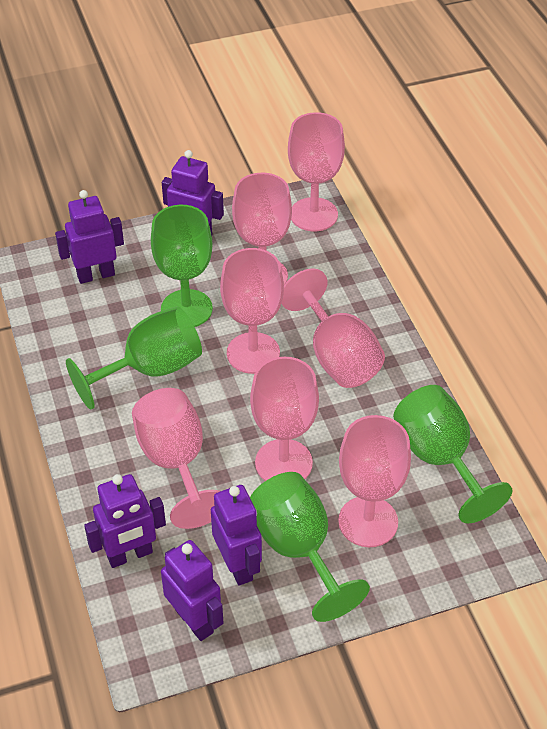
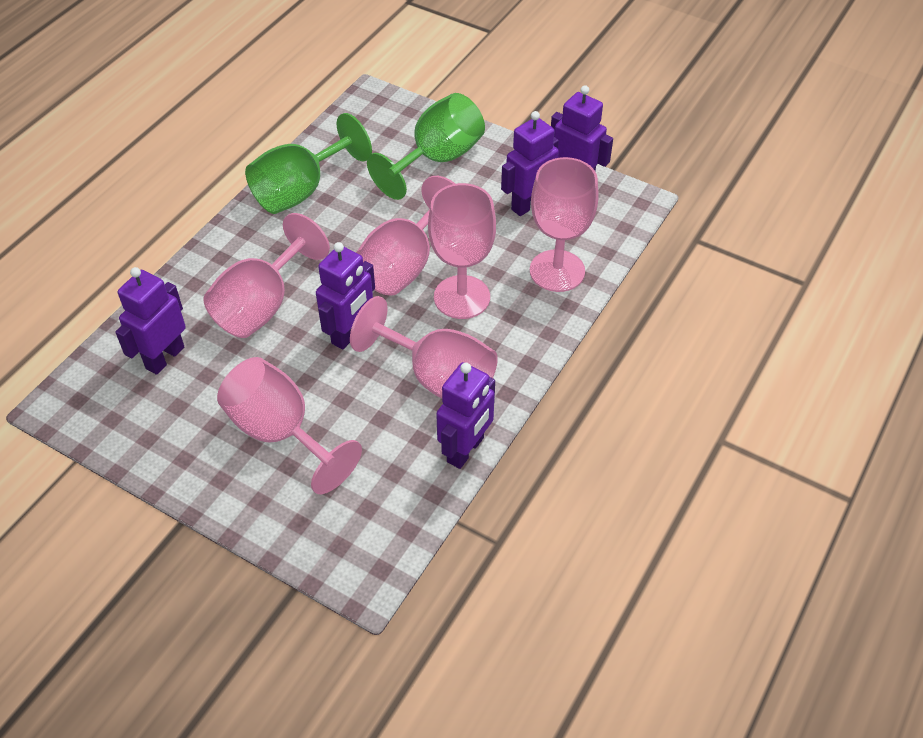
green goblet: 4 -> 2
pink goblet: 7 -> 6

